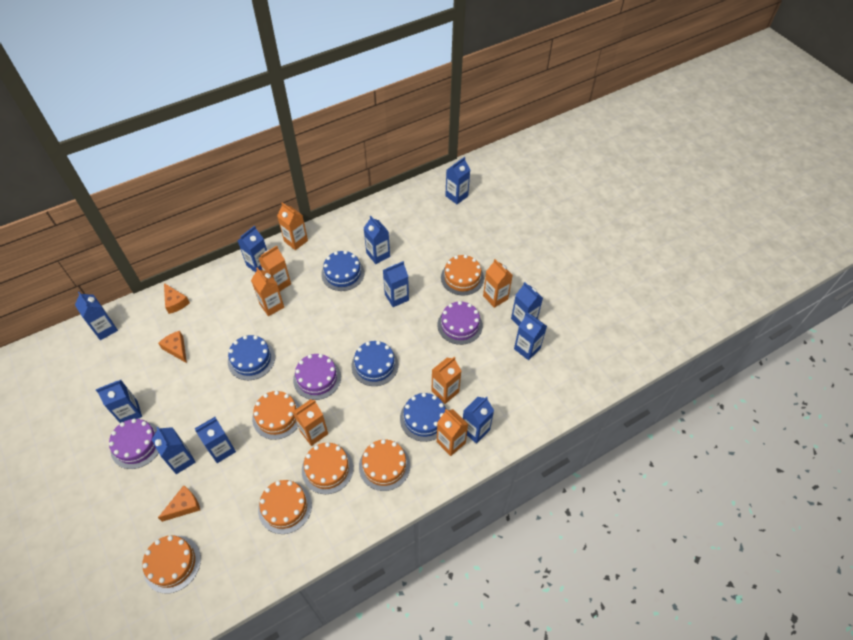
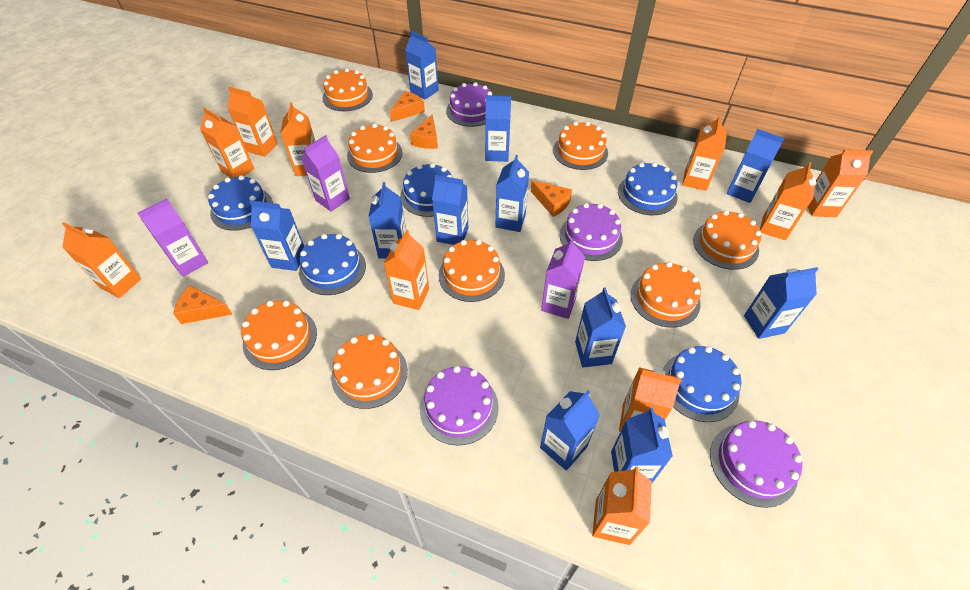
blue cake: 4 -> 5
orange cake: 6 -> 8
orange carton: 7 -> 10
orange cheese: 3 -> 4
purple cake: 3 -> 4
purple carton: 0 -> 3

